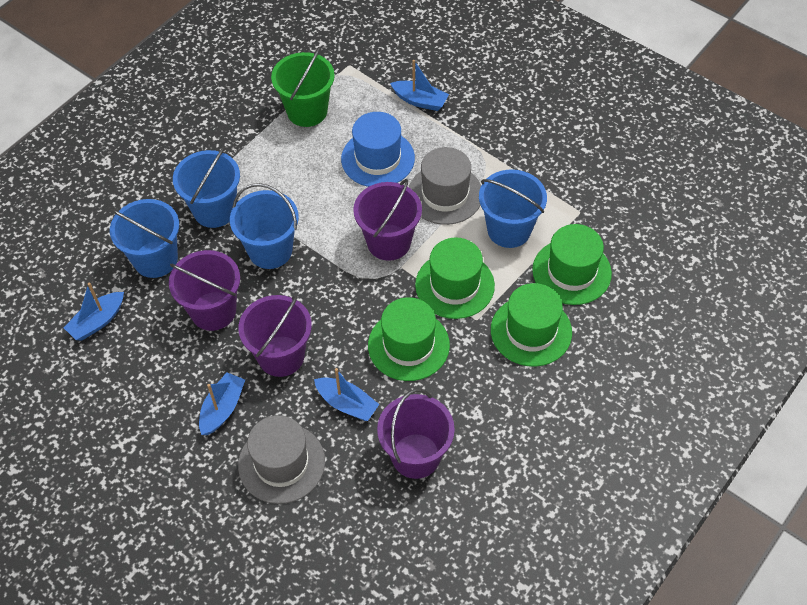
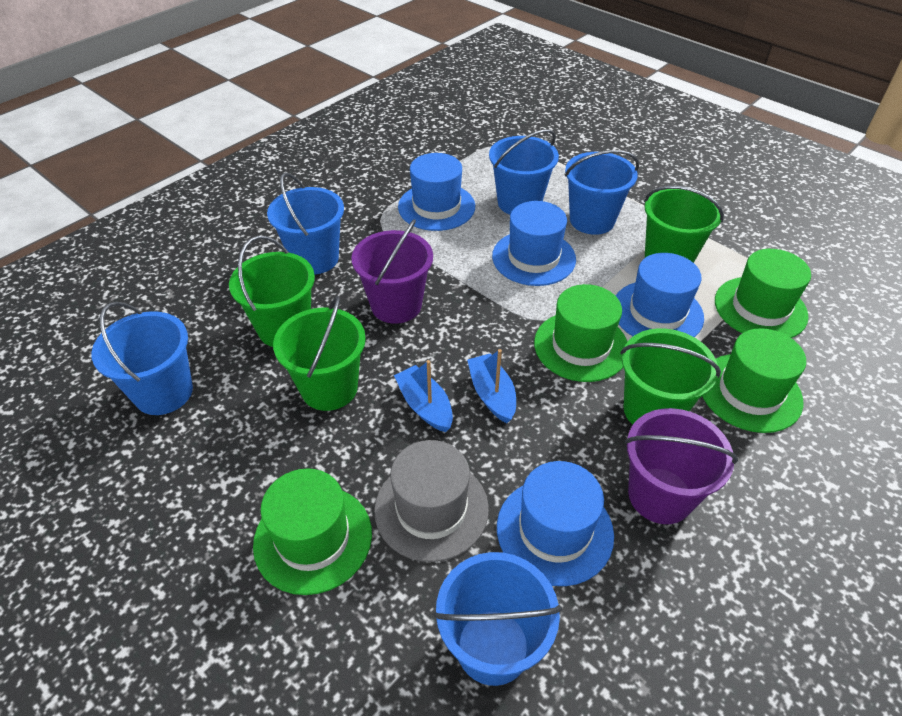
blue boat: 4 -> 2
blue bucket: 4 -> 5
blue hat: 1 -> 4
green bucket: 1 -> 4
grey hat: 2 -> 1
purple bucket: 4 -> 2

